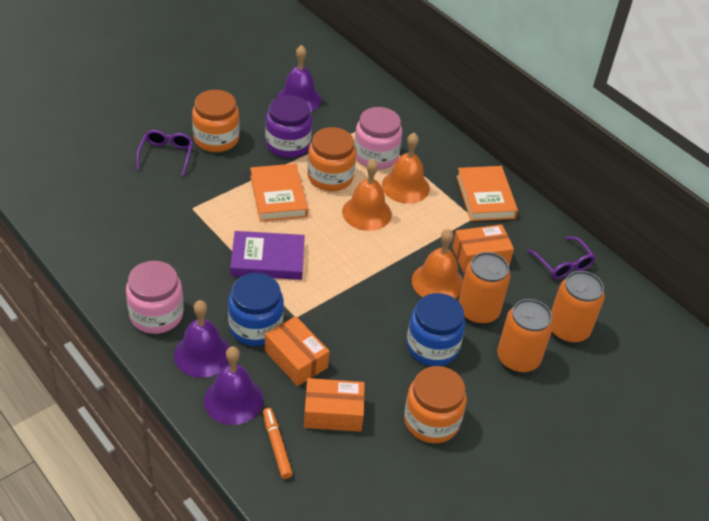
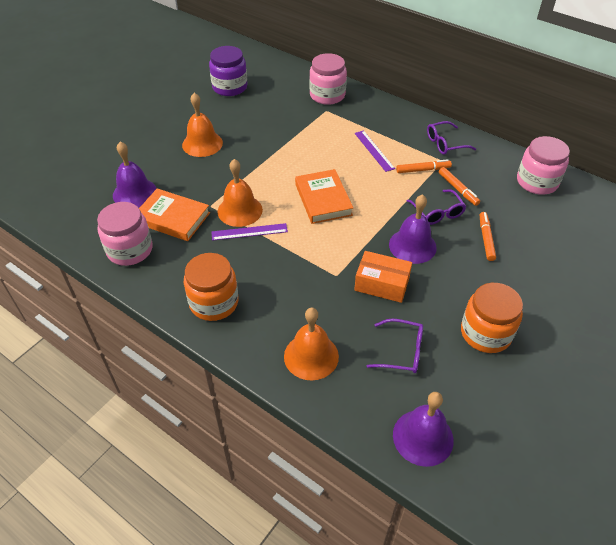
blue jar: 2 -> 0
orange box: 3 -> 1
orange can: 3 -> 0
orange jar: 3 -> 2
orange marker: 1 -> 3
pink jar: 2 -> 3
purple book: 1 -> 0
purple glasses: 2 -> 3
purple ruler: 0 -> 2

